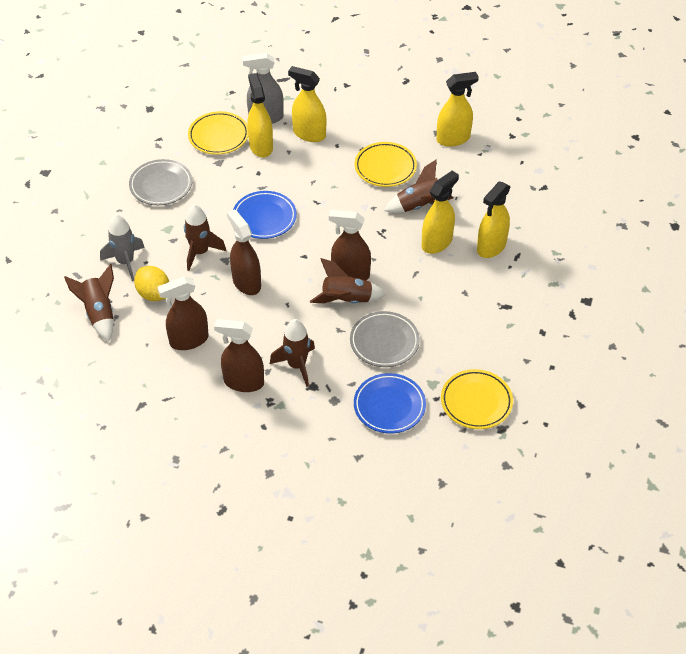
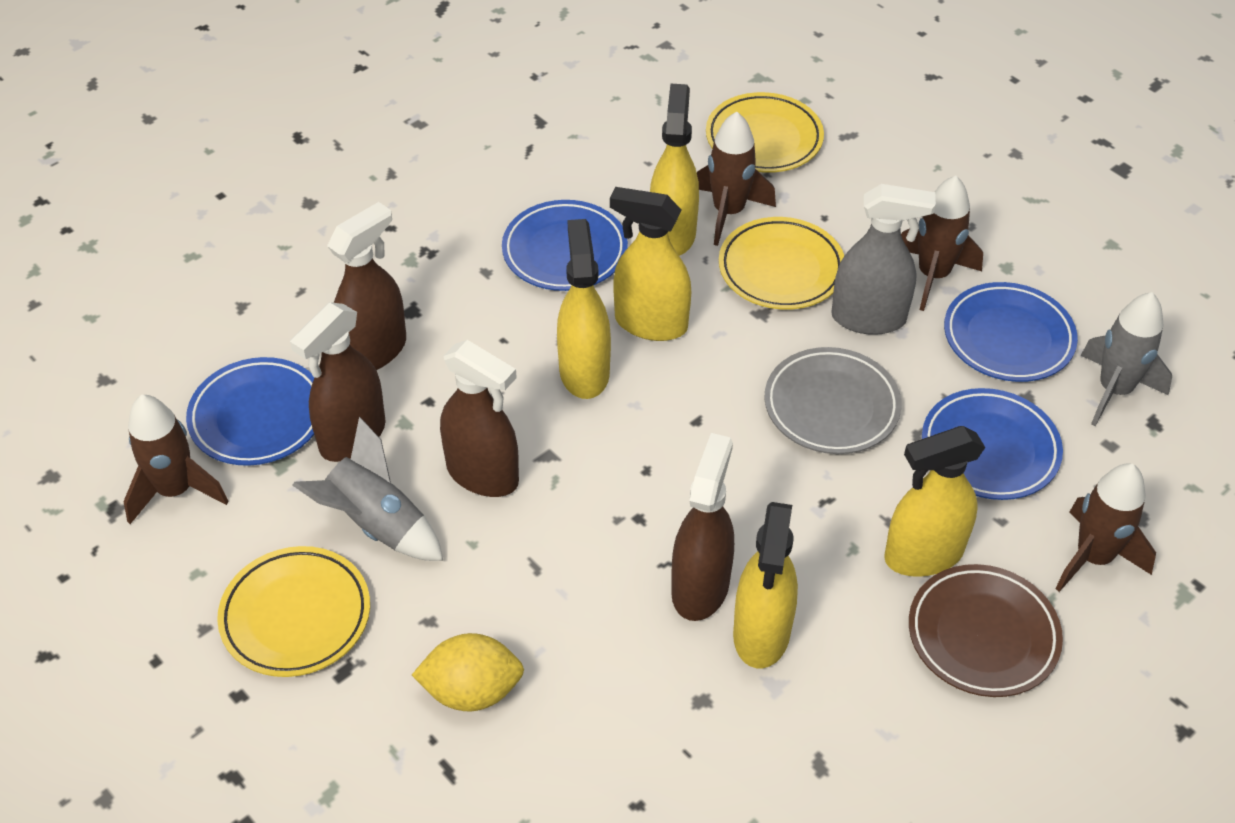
blue plate: 2 -> 4
brown plate: 0 -> 1
brown rocket: 5 -> 4
grey plate: 2 -> 1
grey rocket: 1 -> 2

